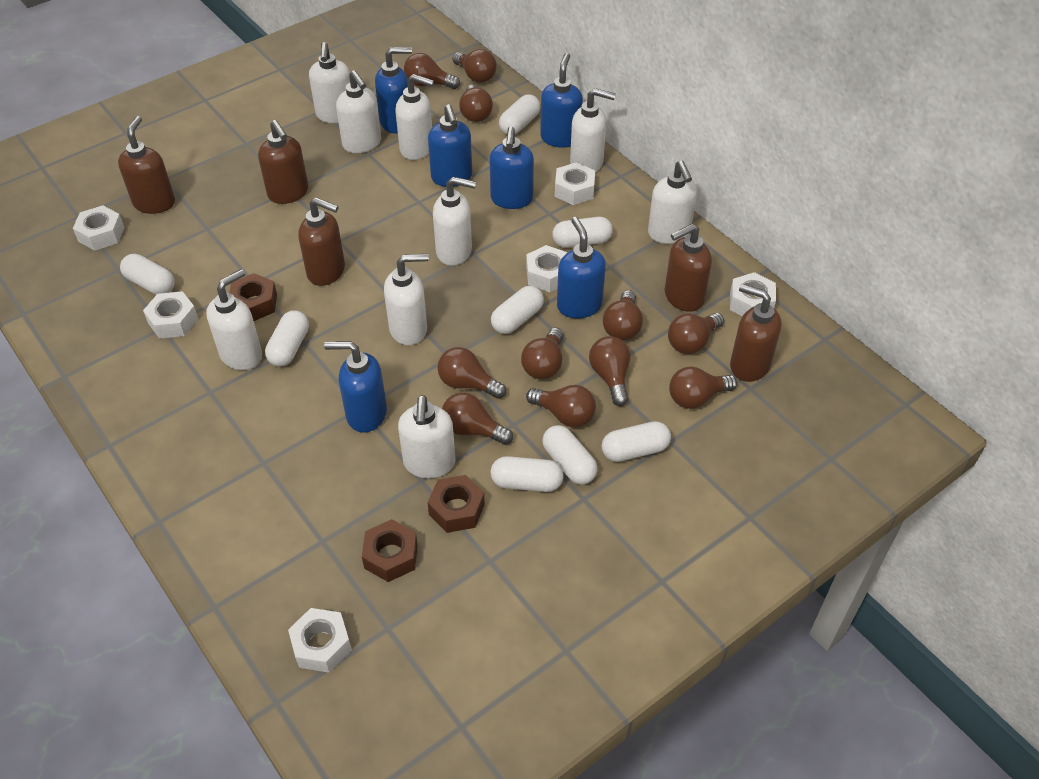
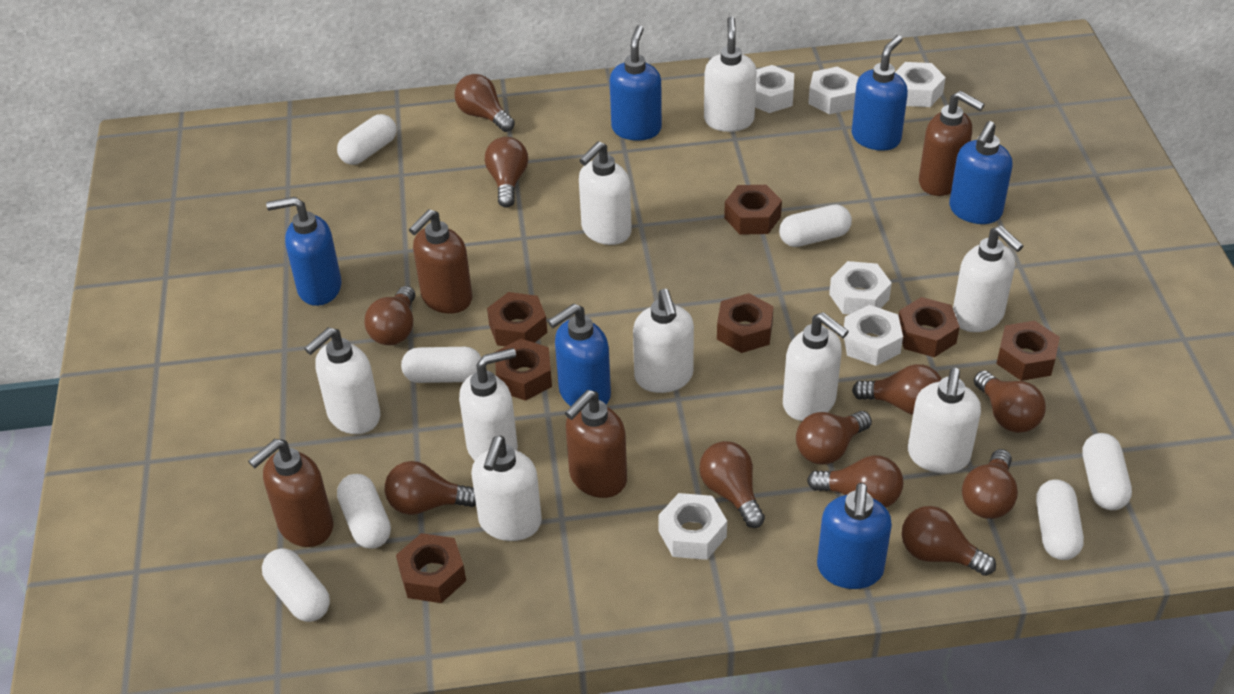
brown nut: 3 -> 7
brown soap dispenser: 5 -> 4
white capsule: 8 -> 7

